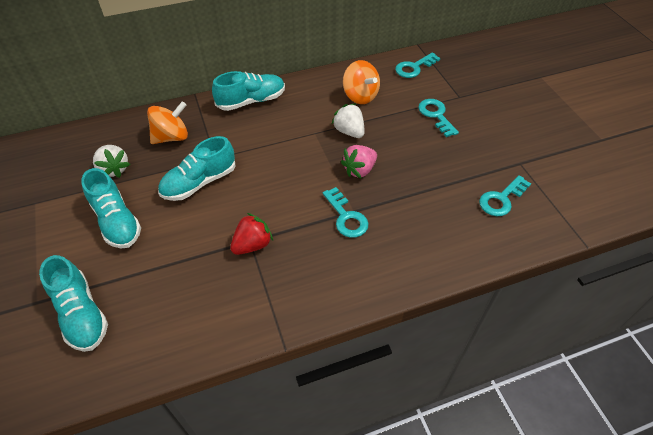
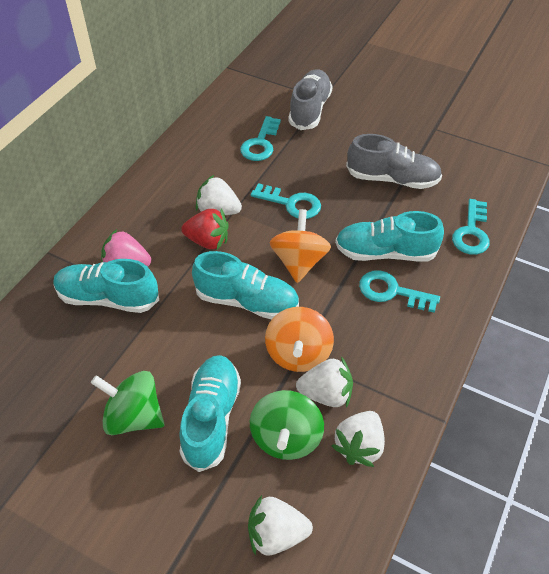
green spinning top: 0 -> 2
grey shoe: 0 -> 2
white strawberry: 2 -> 4

